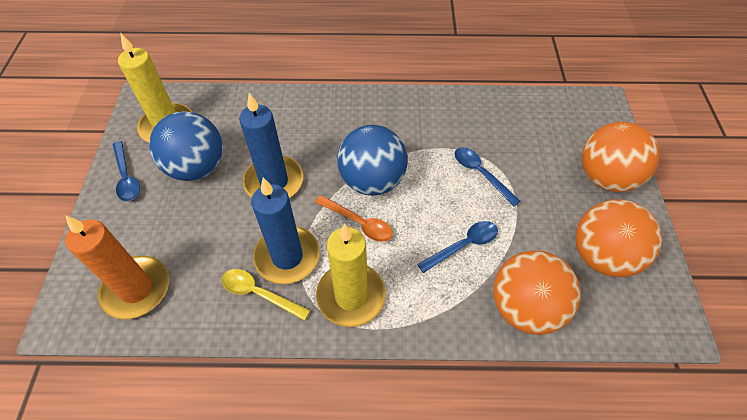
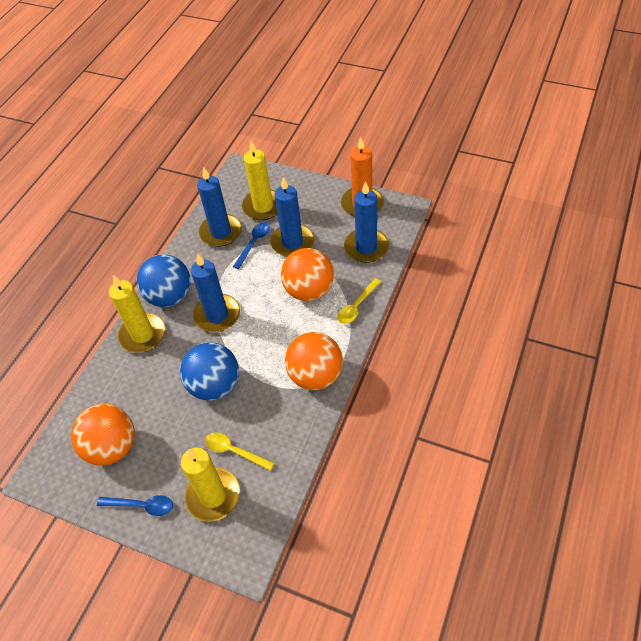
blue candle: 2 -> 4
blue spoon: 3 -> 2
orange spoon: 1 -> 0
yellow candle: 2 -> 3
yellow spoon: 1 -> 2

